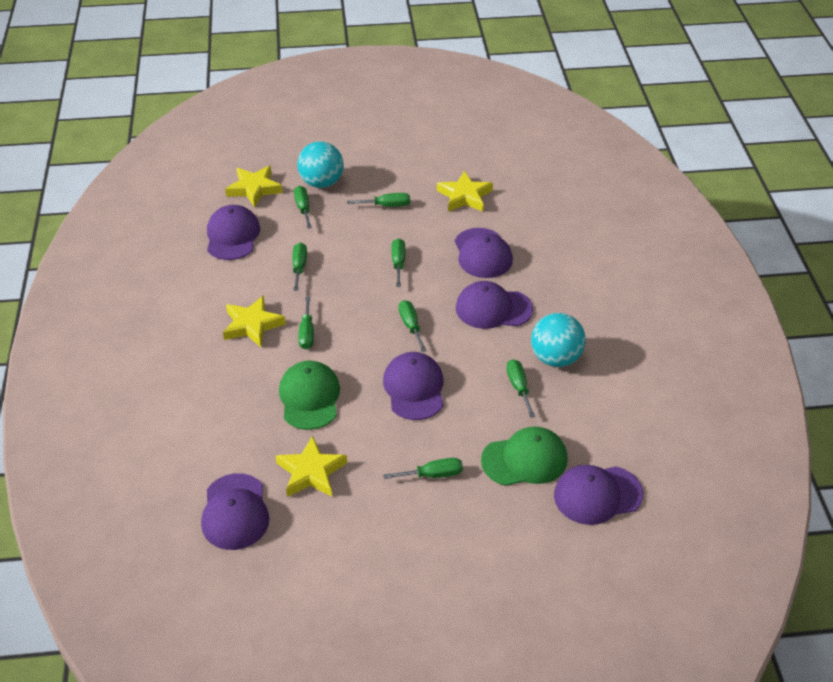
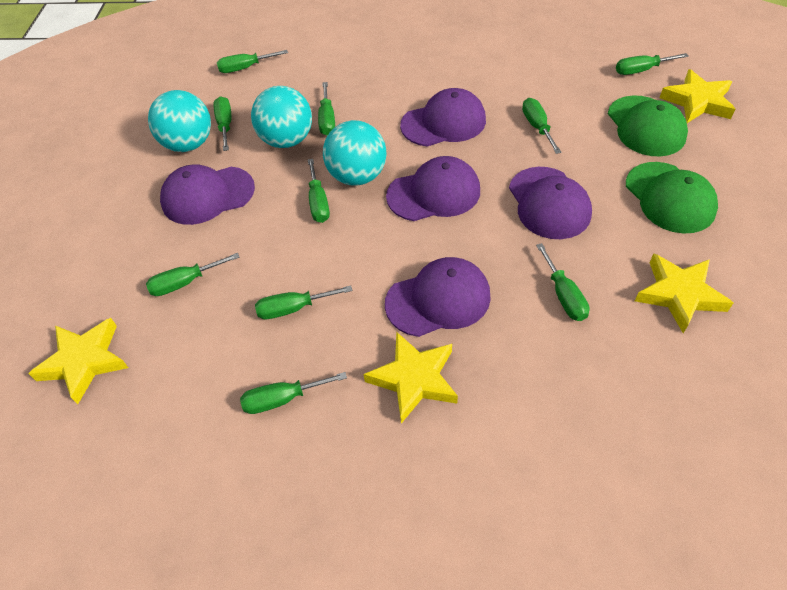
green screwdriver: 8 -> 10
purple cap: 6 -> 5
turquoise ball: 2 -> 3

